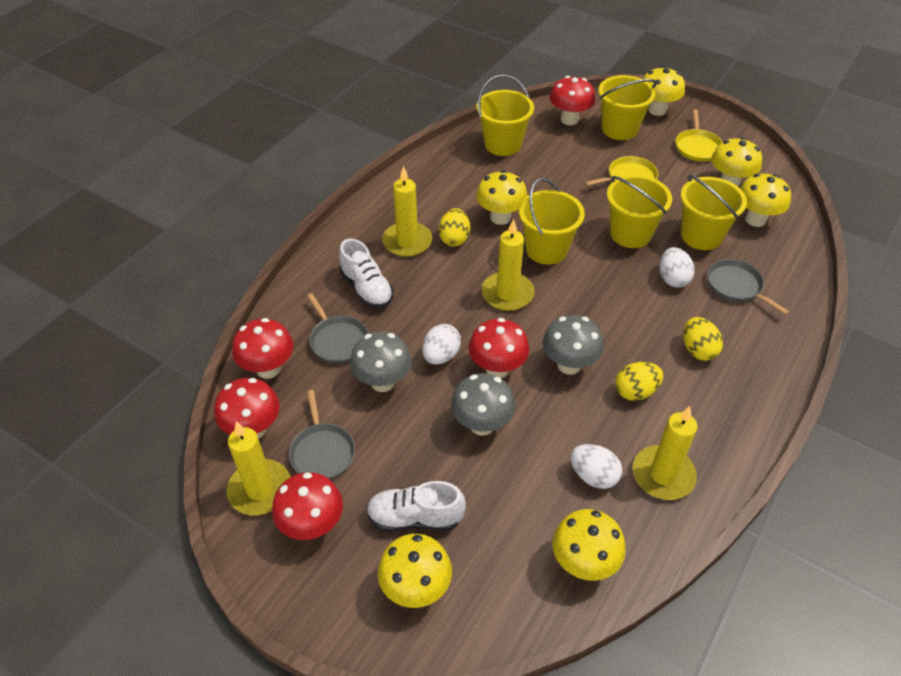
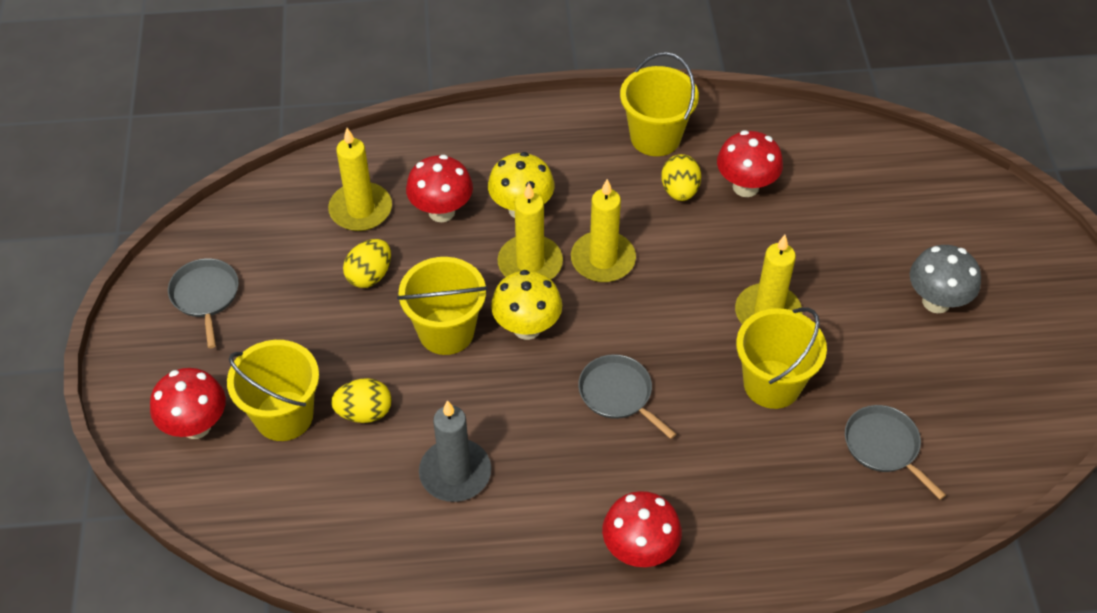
grey candle: 0 -> 1
grey mushroom: 3 -> 1
red mushroom: 5 -> 4
white egg: 3 -> 0
white shoe: 2 -> 0
yellow bucket: 5 -> 4
yellow mushroom: 6 -> 2
yellow pan: 2 -> 0

